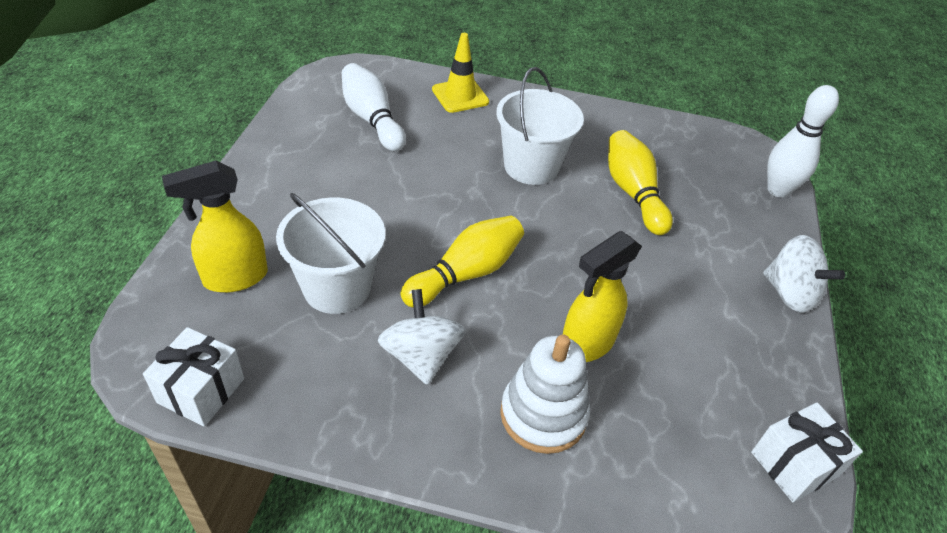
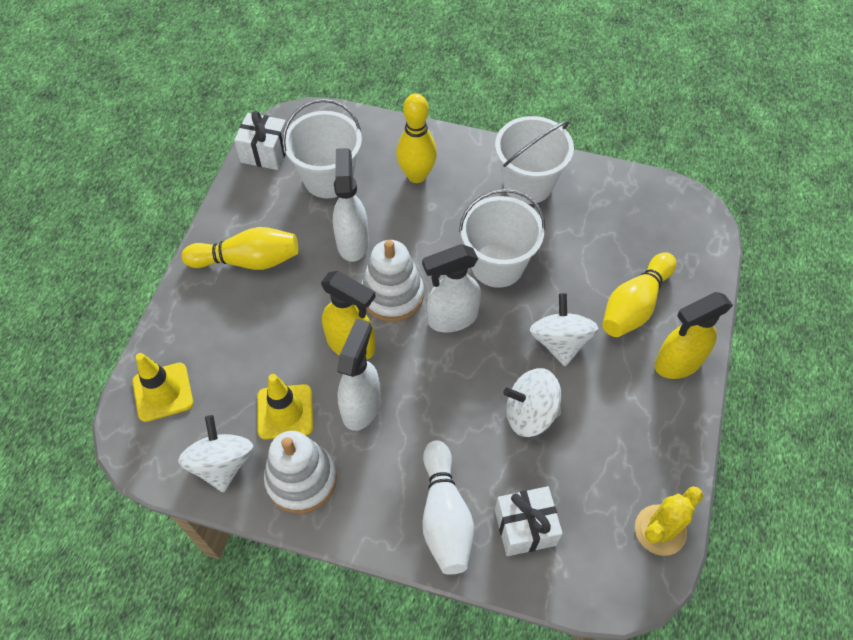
white bowling pin: 2 -> 1
white bucket: 2 -> 3
white spinning top: 2 -> 3
white spray bottle: 0 -> 3
white stacking toy: 1 -> 2
yellow bowling pin: 2 -> 3
yellow cactus: 0 -> 1
yellow traffic cone: 1 -> 2

